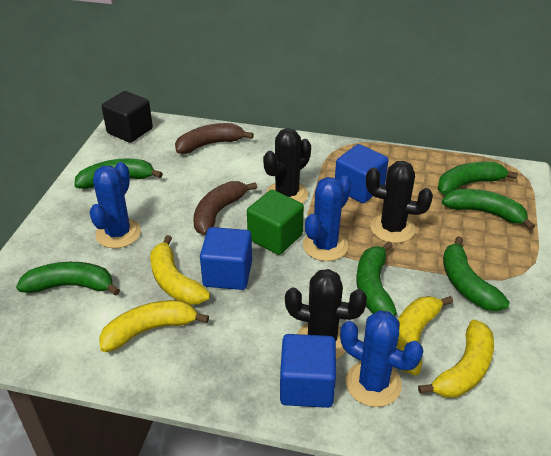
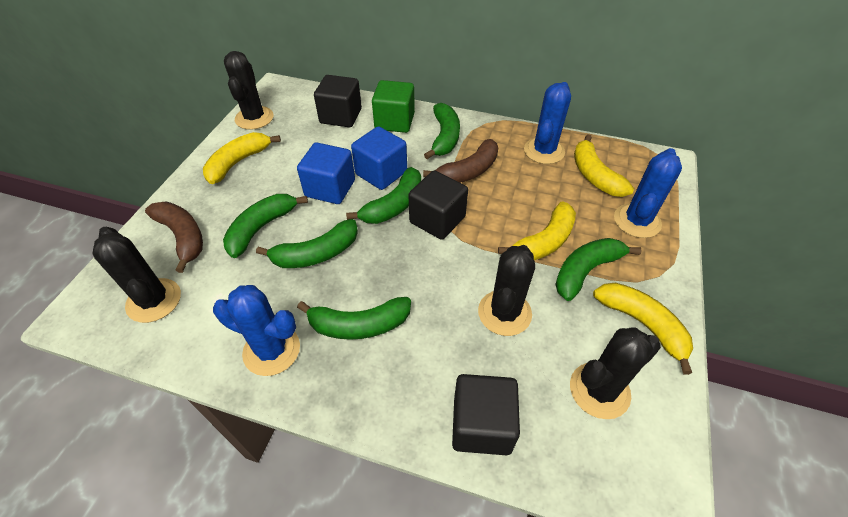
black cactus: 3 -> 4
black cube: 1 -> 3
blue cube: 3 -> 2

